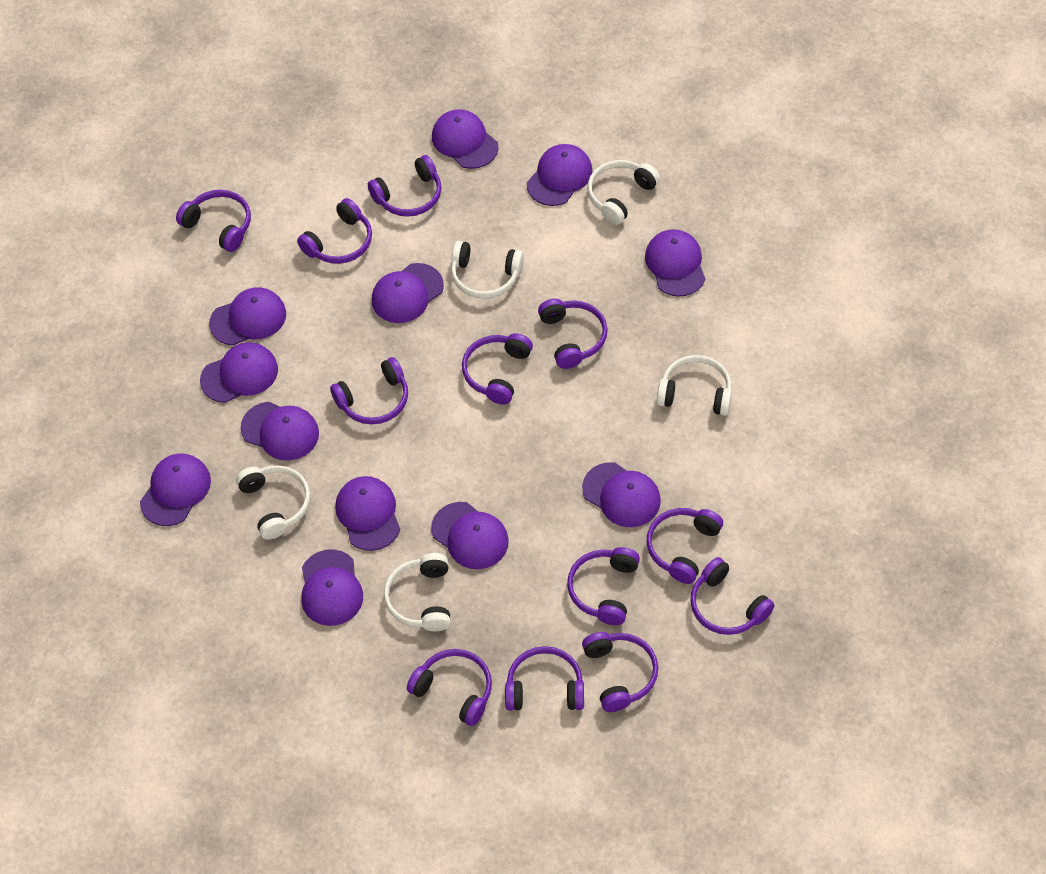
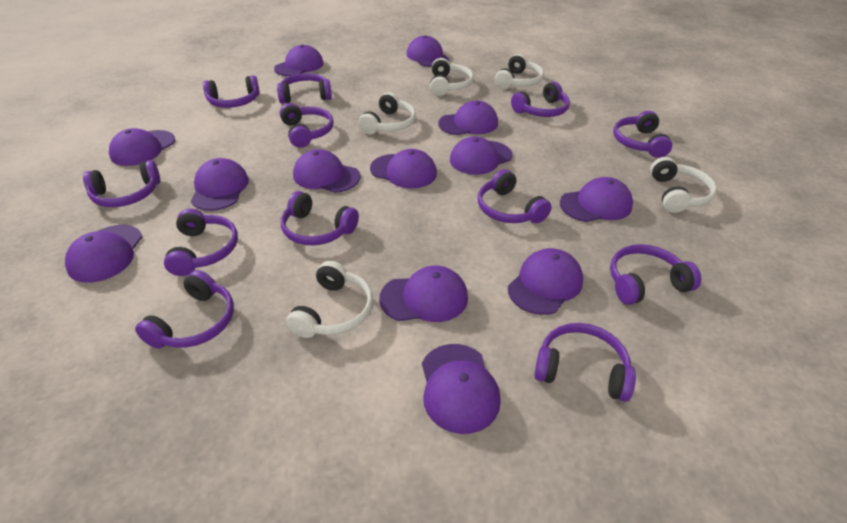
purple cap: 12 -> 13

